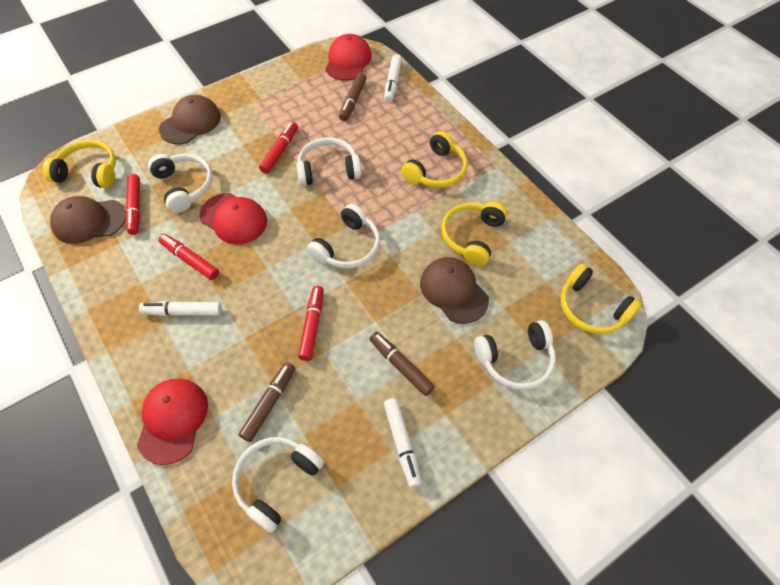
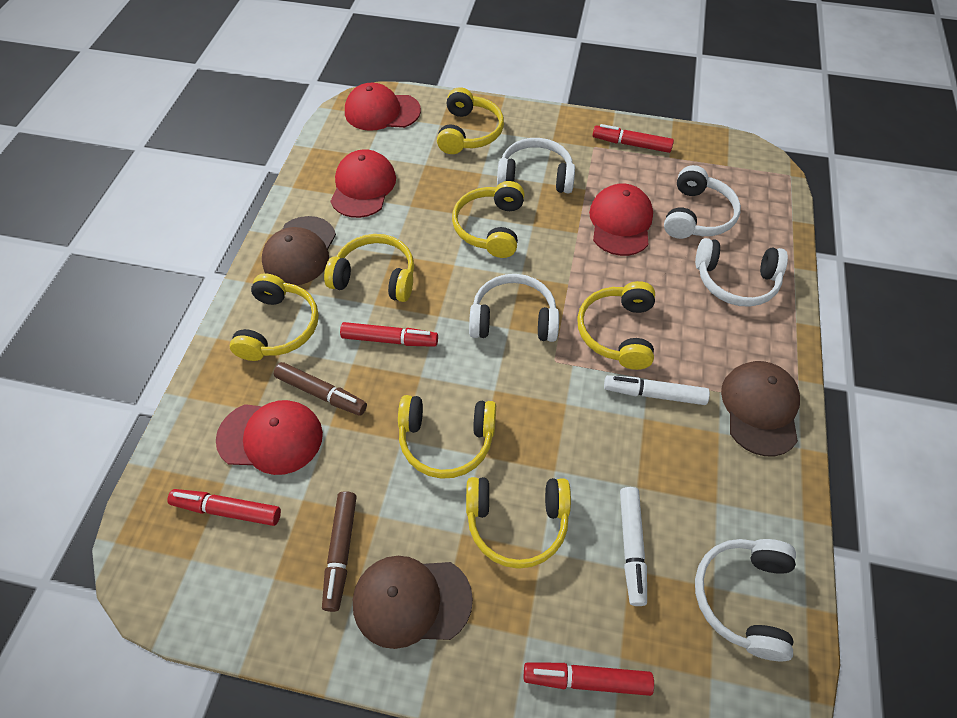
brown marker: 3 -> 2
red cap: 3 -> 4
white marker: 3 -> 2
yellow headphones: 4 -> 7

